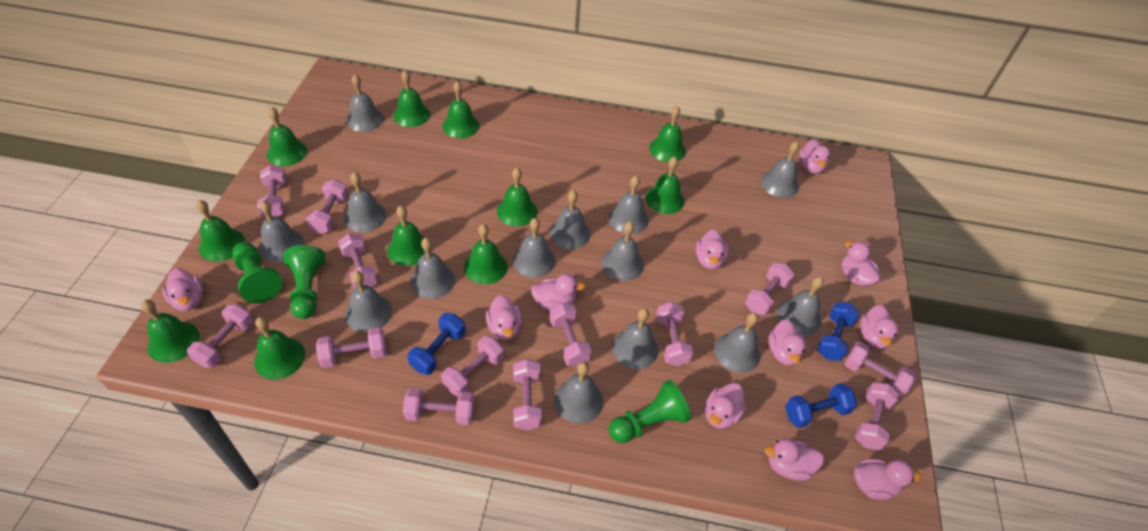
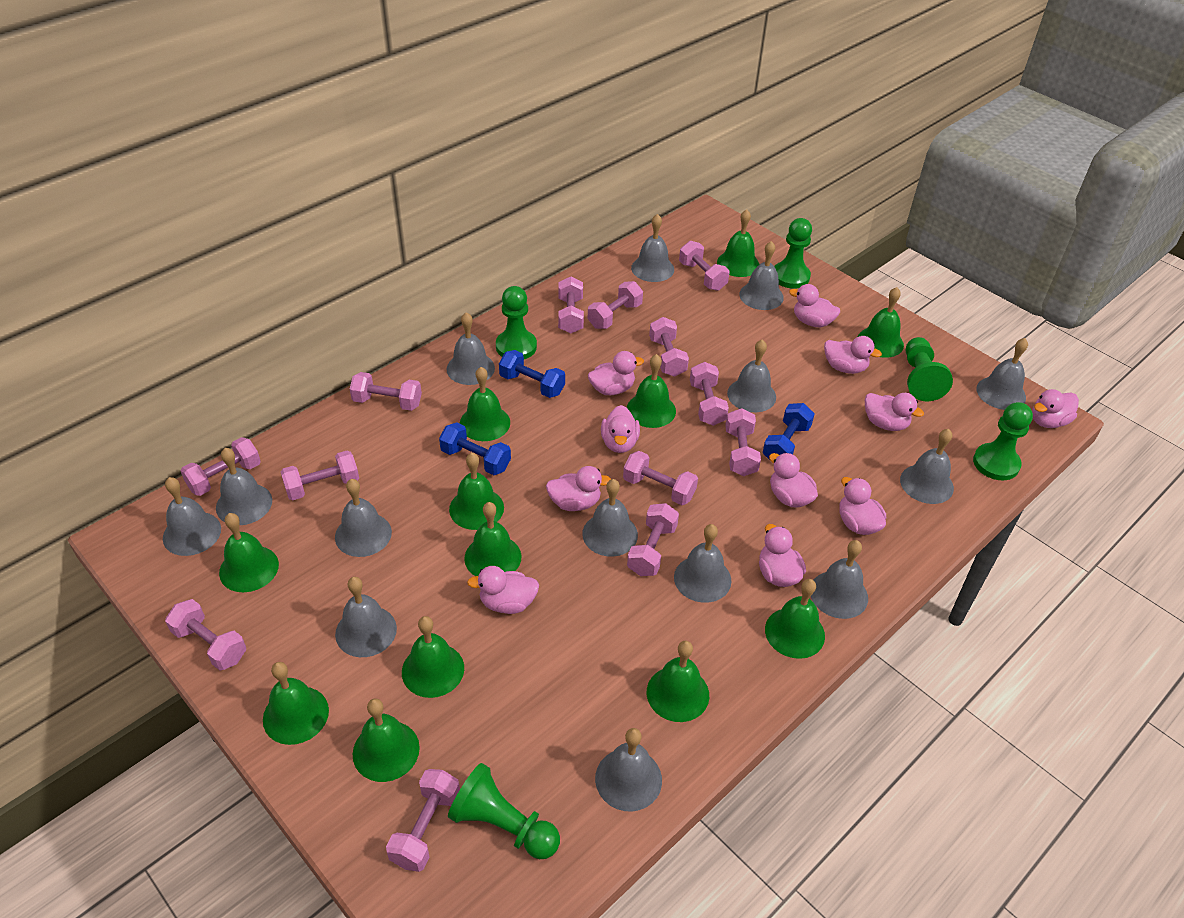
green bell: 11 -> 12
green pawn: 3 -> 5

